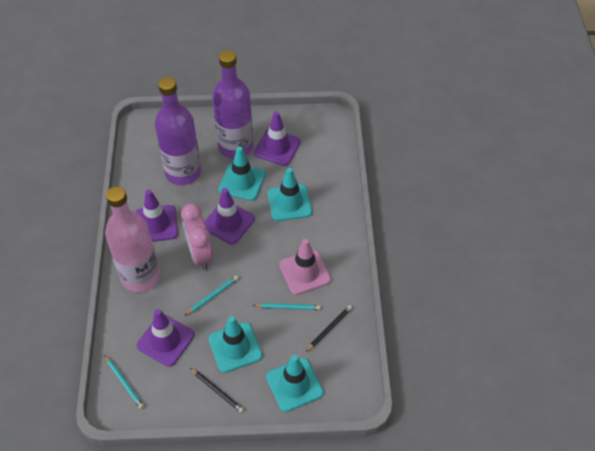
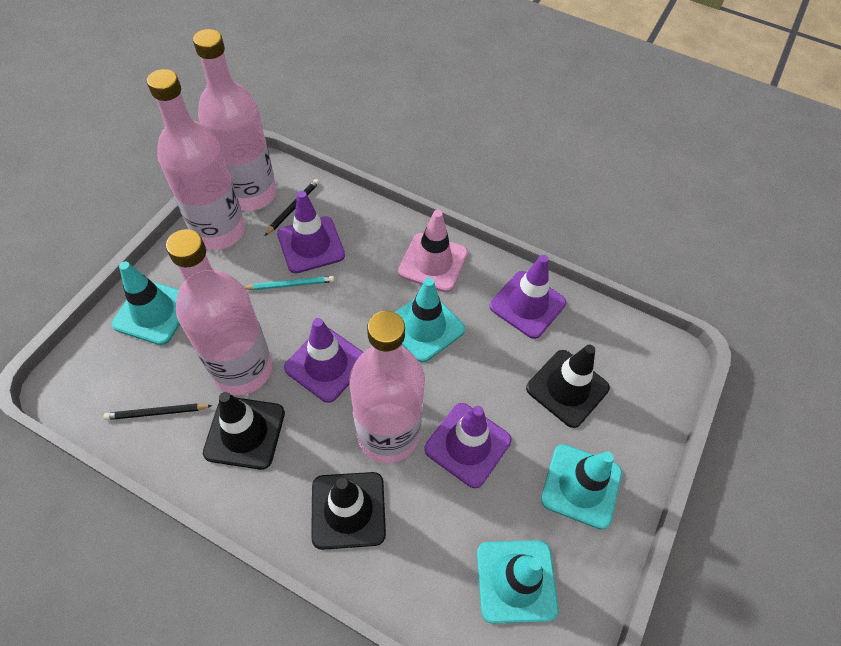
black traffic cone: 0 -> 3
pink bottle: 1 -> 4
pink clock: 1 -> 0
purple bottle: 2 -> 0
turquoise pencil: 3 -> 1

